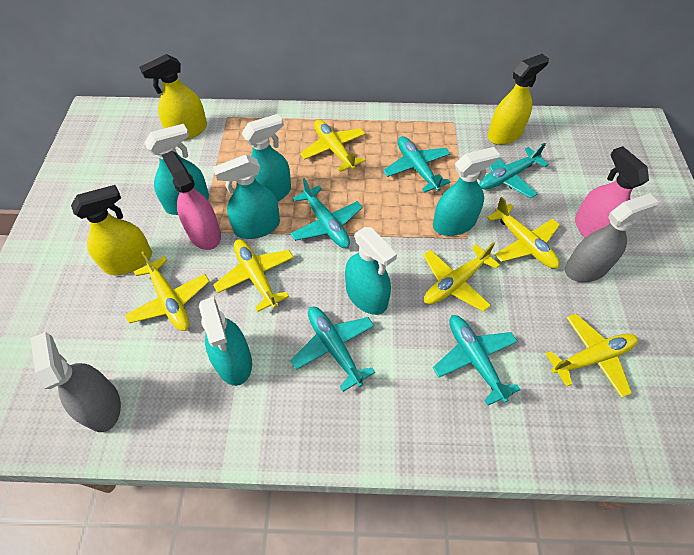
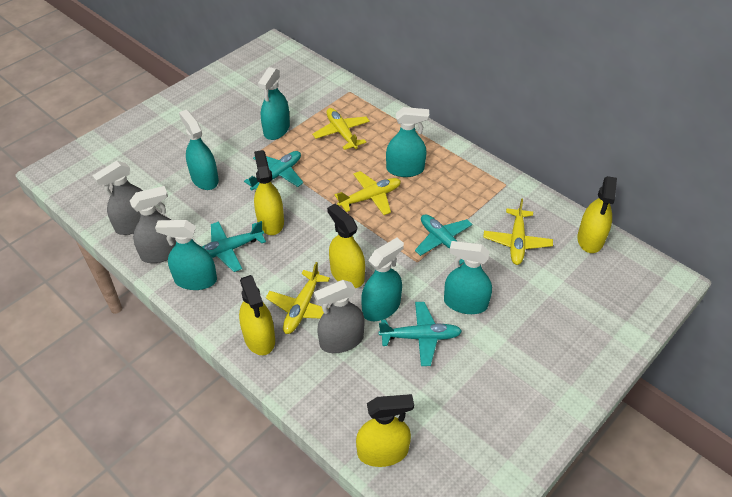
grey spray bottle: 2 -> 3
pink spray bottle: 2 -> 0
turquoise plane: 5 -> 4
yellow plane: 6 -> 4
yellow spray bottle: 3 -> 5

